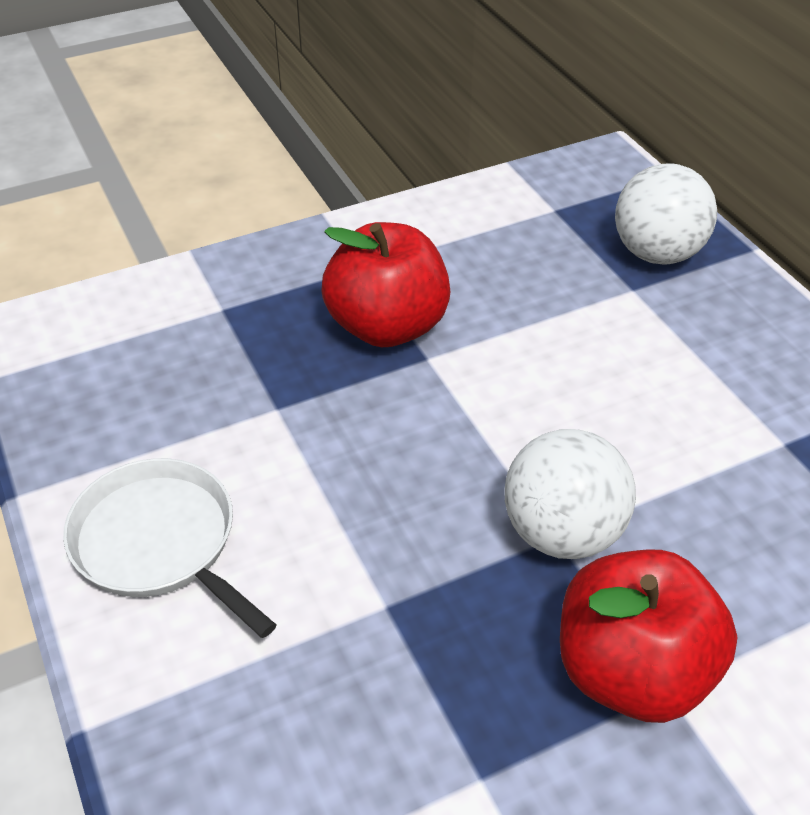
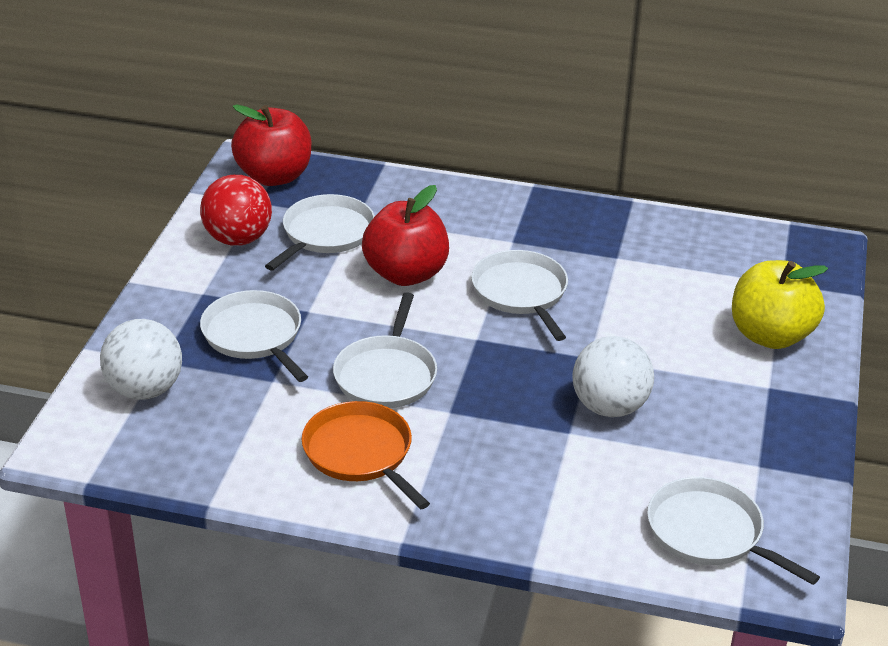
orange pan: 0 -> 1
red ball: 0 -> 1
white pan: 1 -> 5
yellow apple: 0 -> 1

